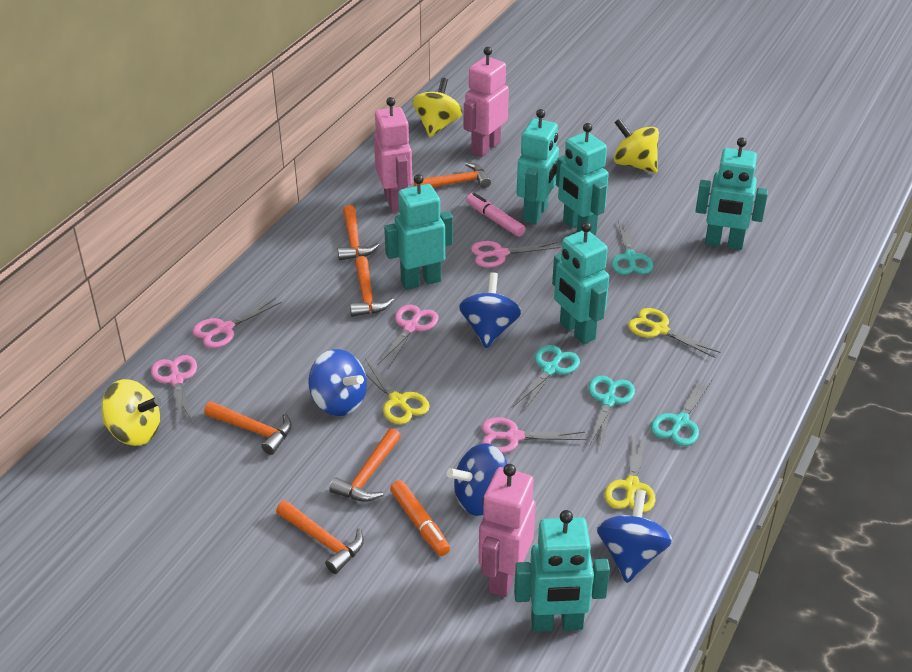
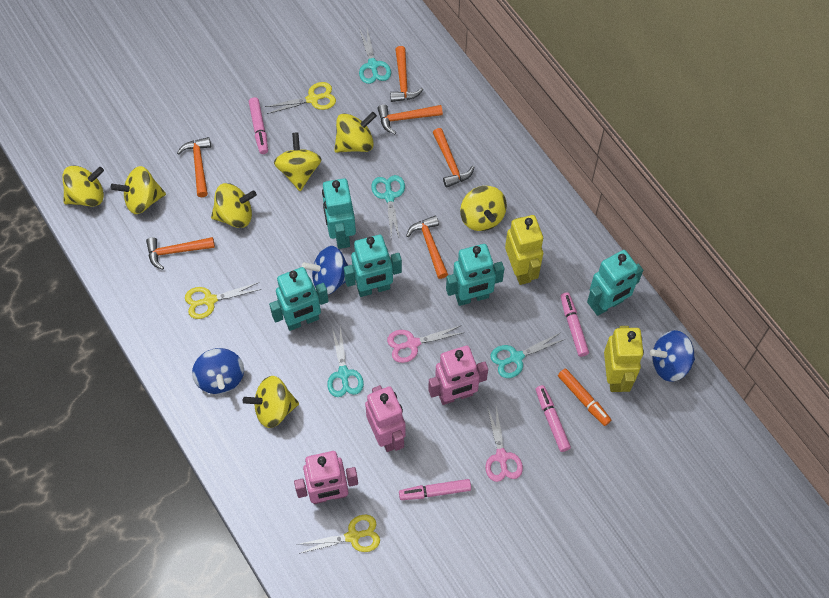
blue spinning top: 4 -> 3
pink marker: 1 -> 4
pink scissors: 5 -> 2
turquoise robot: 6 -> 5
yellow robot: 0 -> 2
yellow spinning top: 3 -> 7

